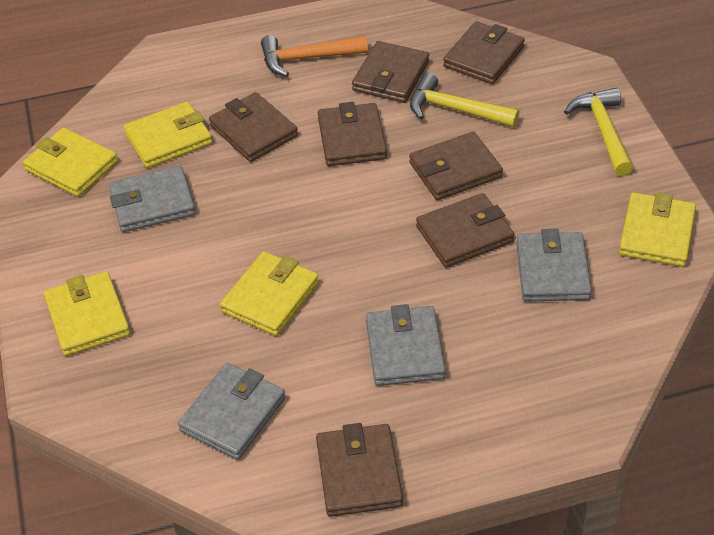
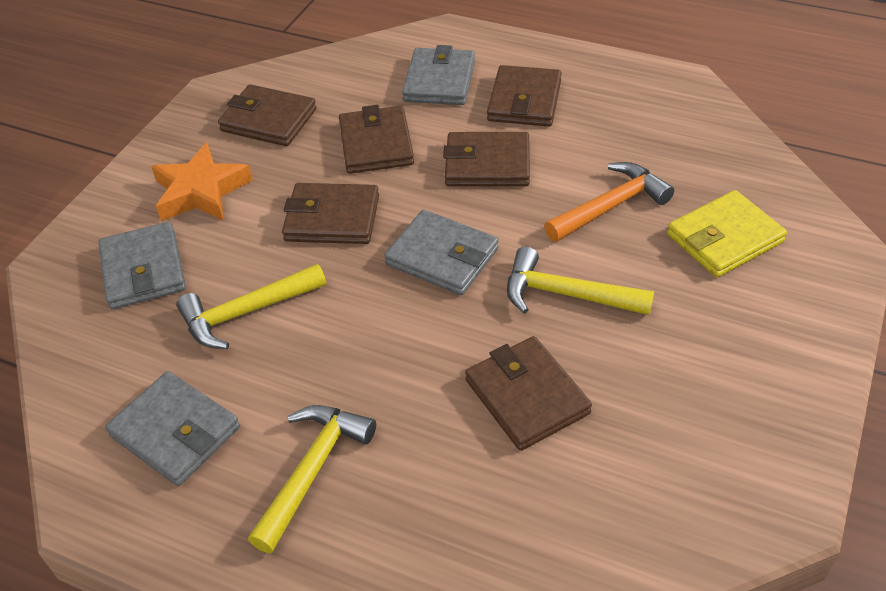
brown wallet: 7 -> 6
orange star: 0 -> 1
yellow hammer: 2 -> 3
yellow wallet: 5 -> 1

